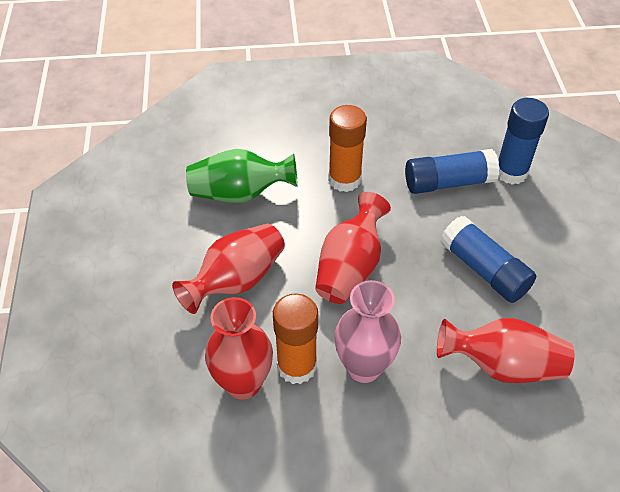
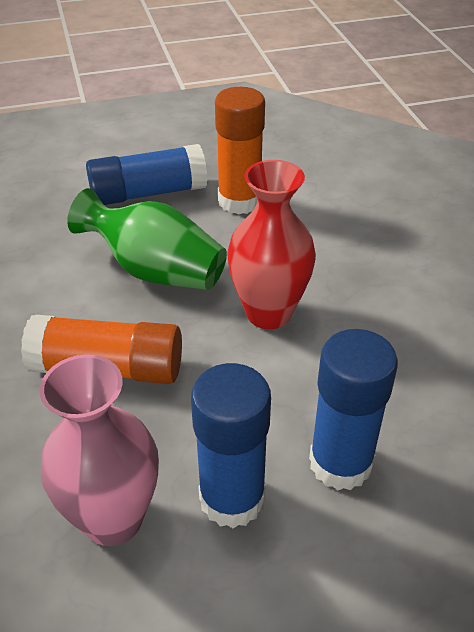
red vase: 4 -> 1

